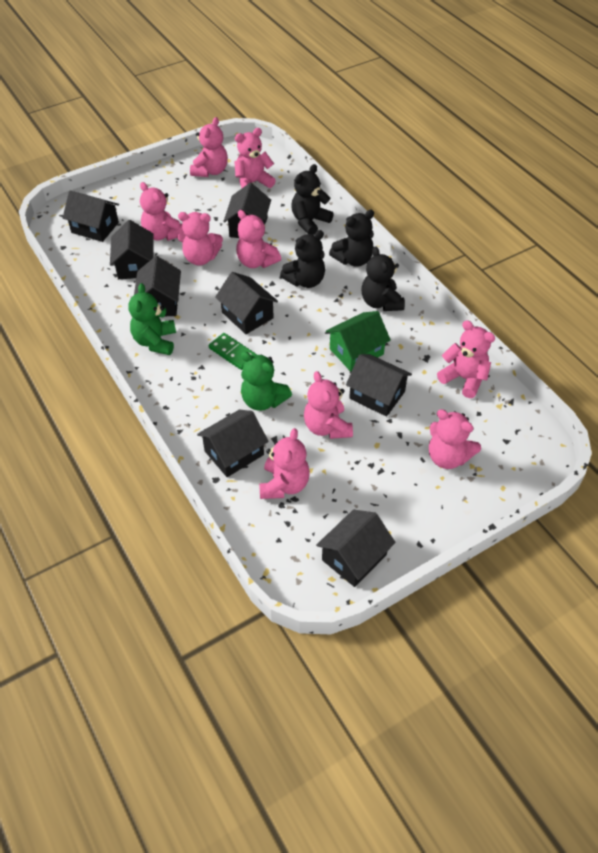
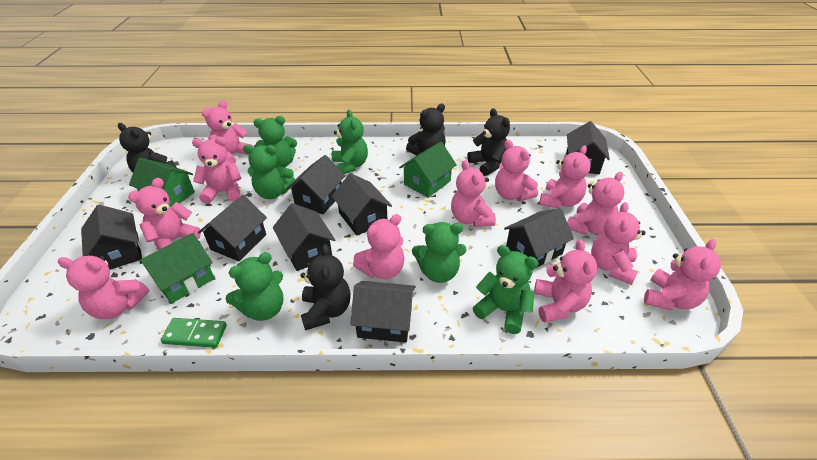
green house: 1 -> 3
green teddy bear: 2 -> 6
pink teddy bear: 9 -> 12

